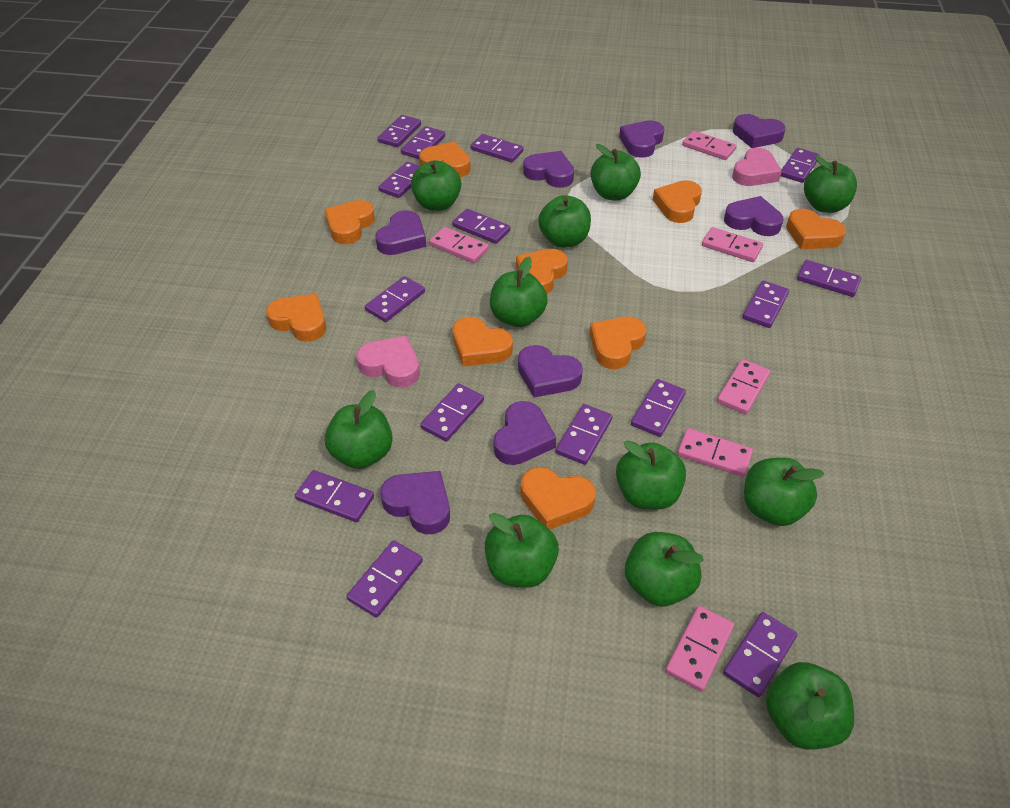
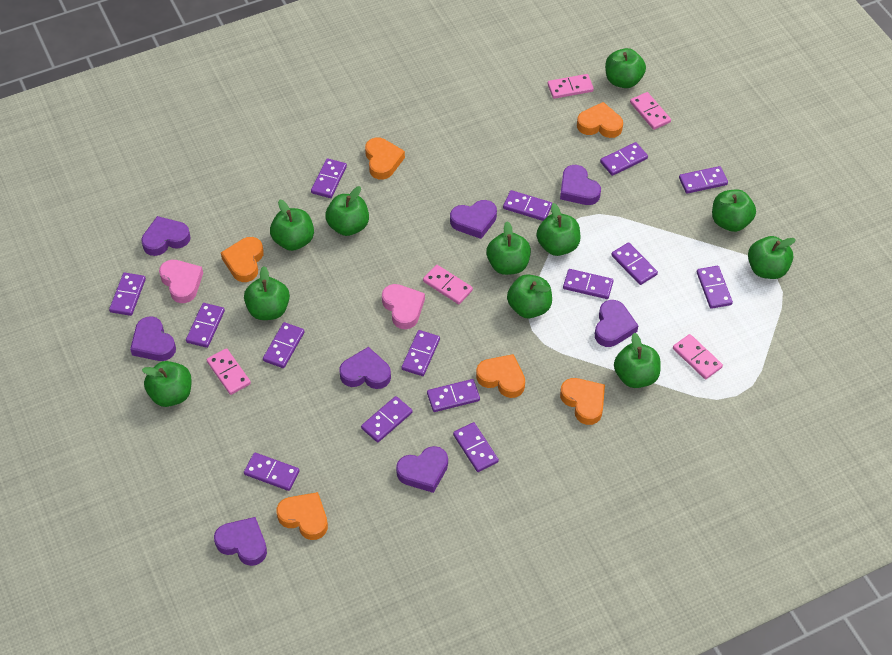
orange heart: 9 -> 6
pink domino: 6 -> 5

